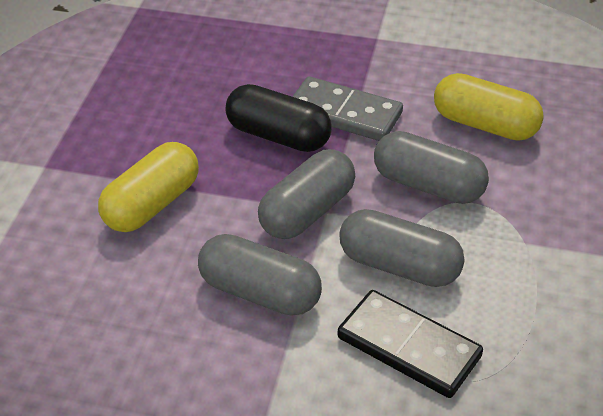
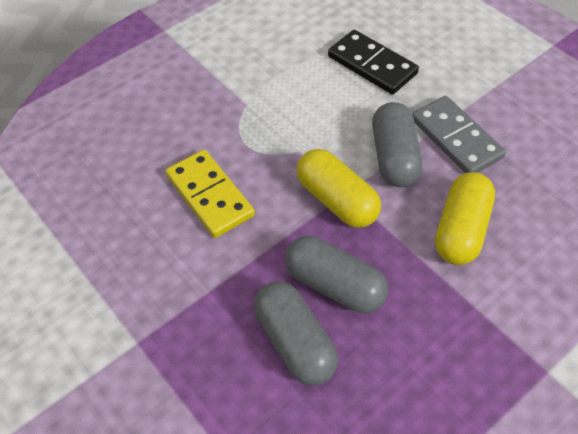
black capsule: 1 -> 0
grey capsule: 4 -> 3
yellow domino: 0 -> 1

